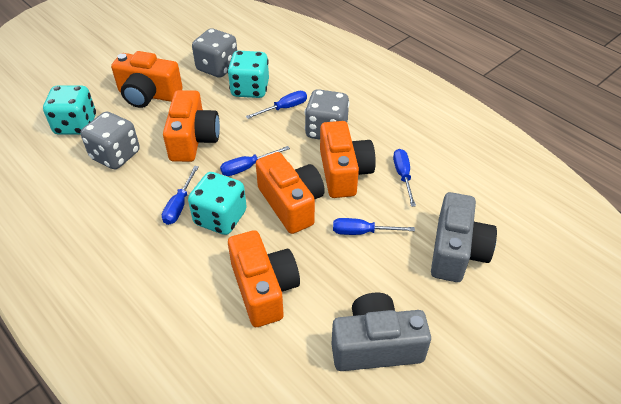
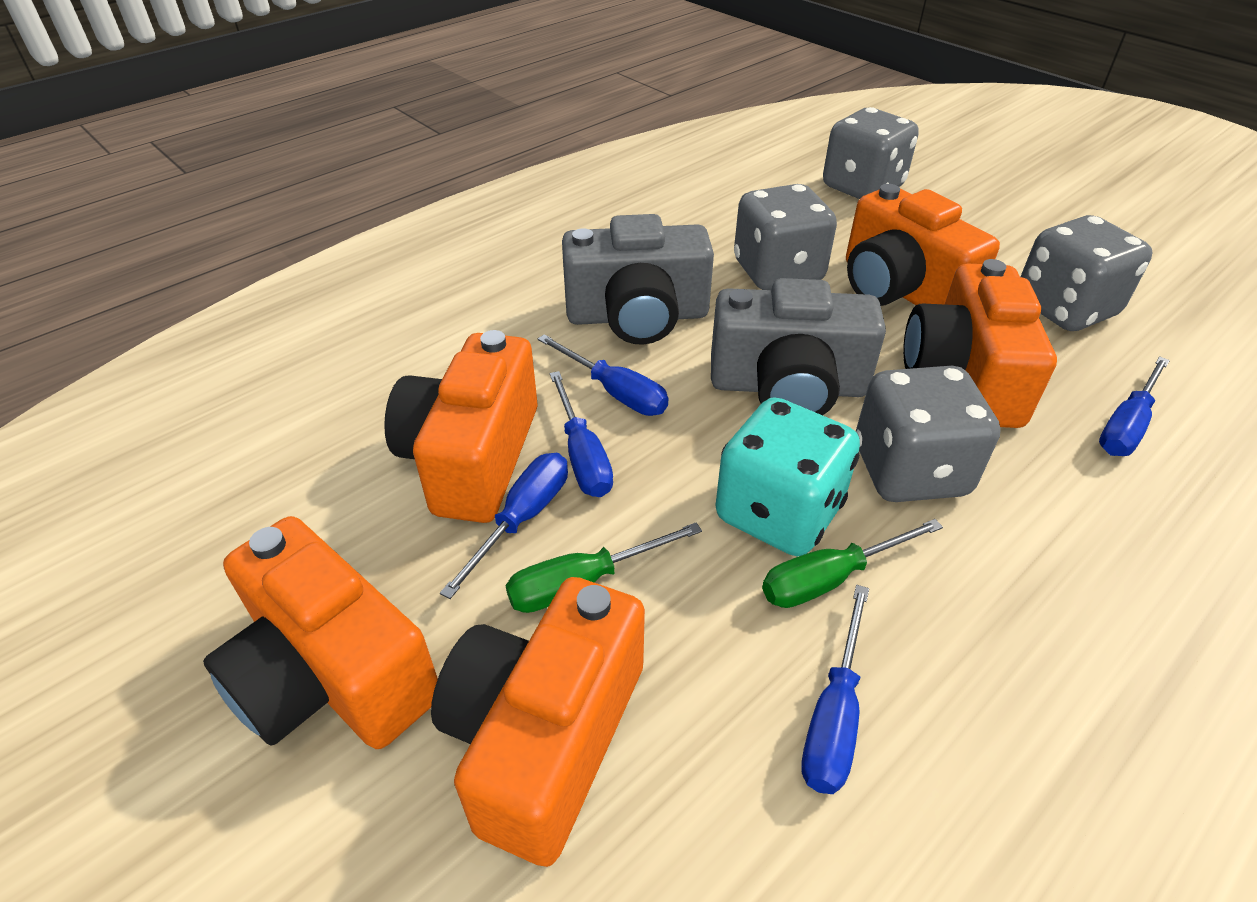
green screwdriver: 0 -> 2
grey dice: 3 -> 4
turquoise dice: 3 -> 1

